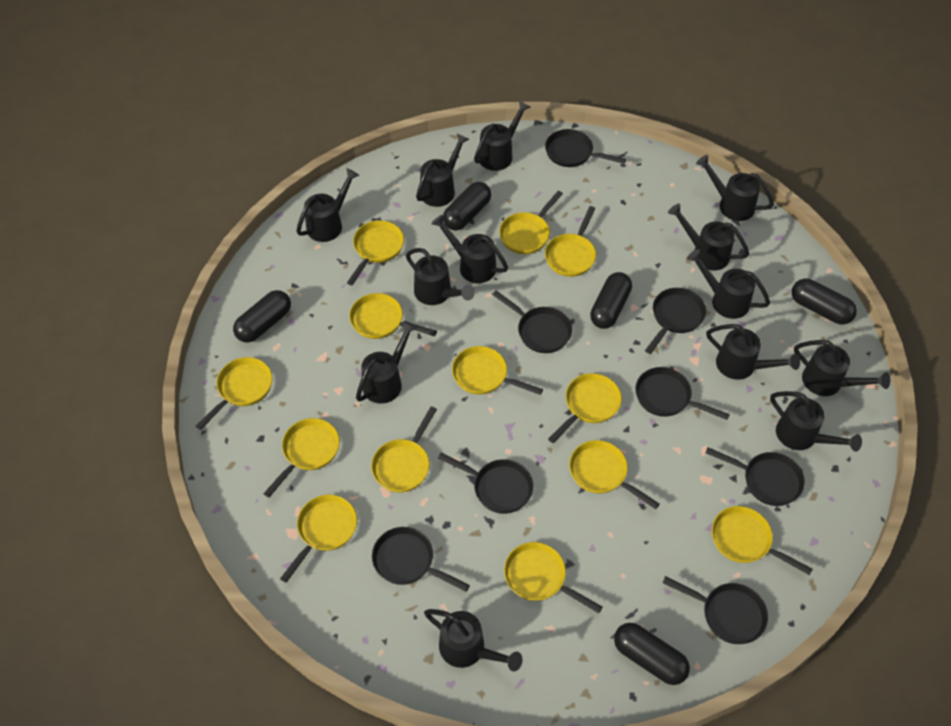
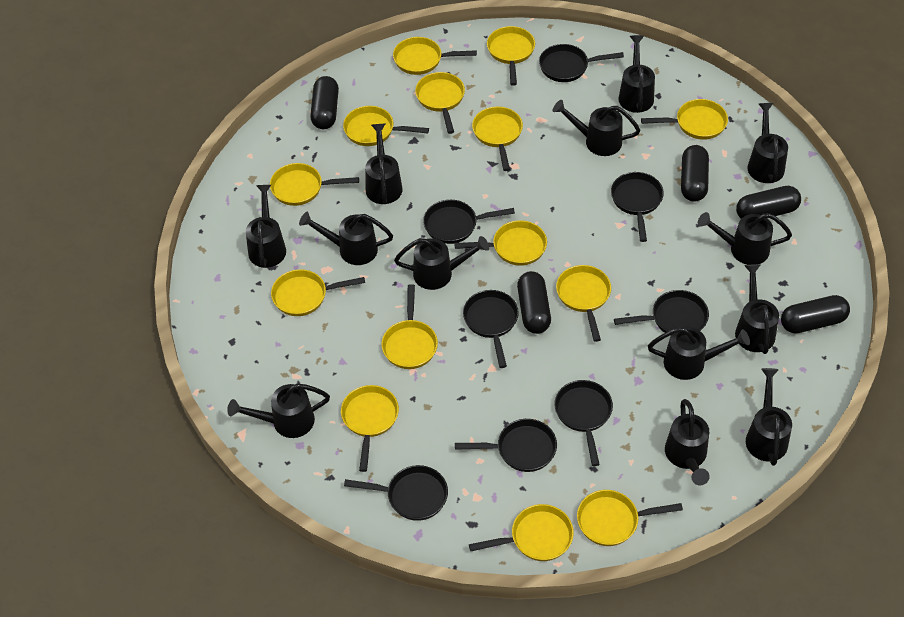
yellow pan: 13 -> 14

